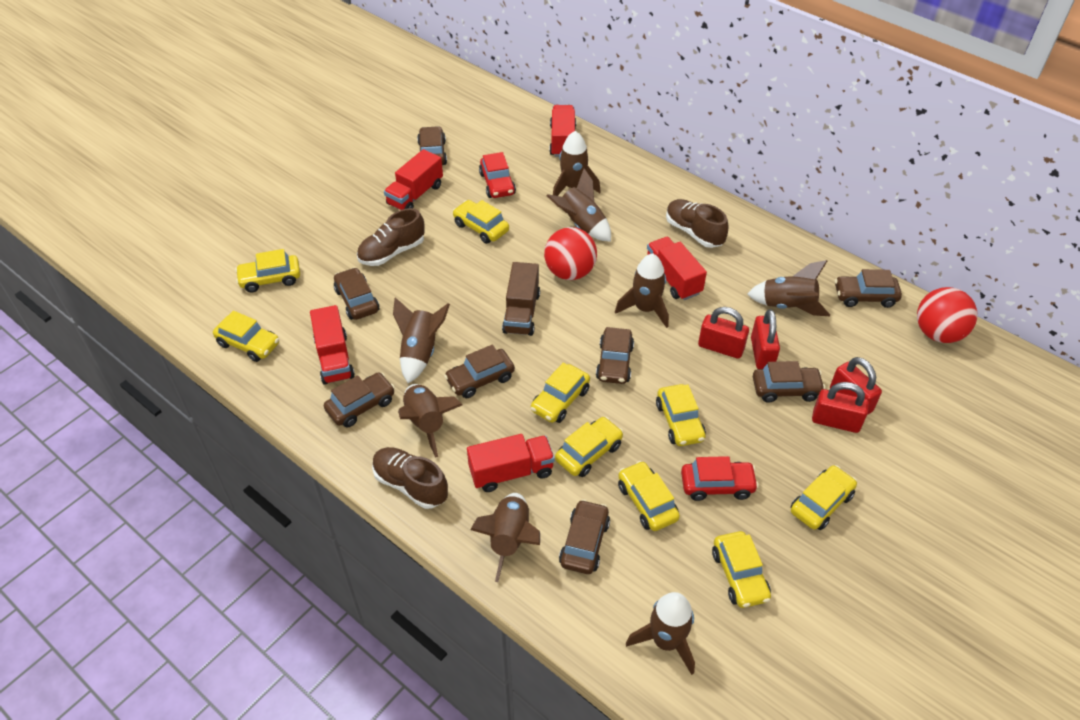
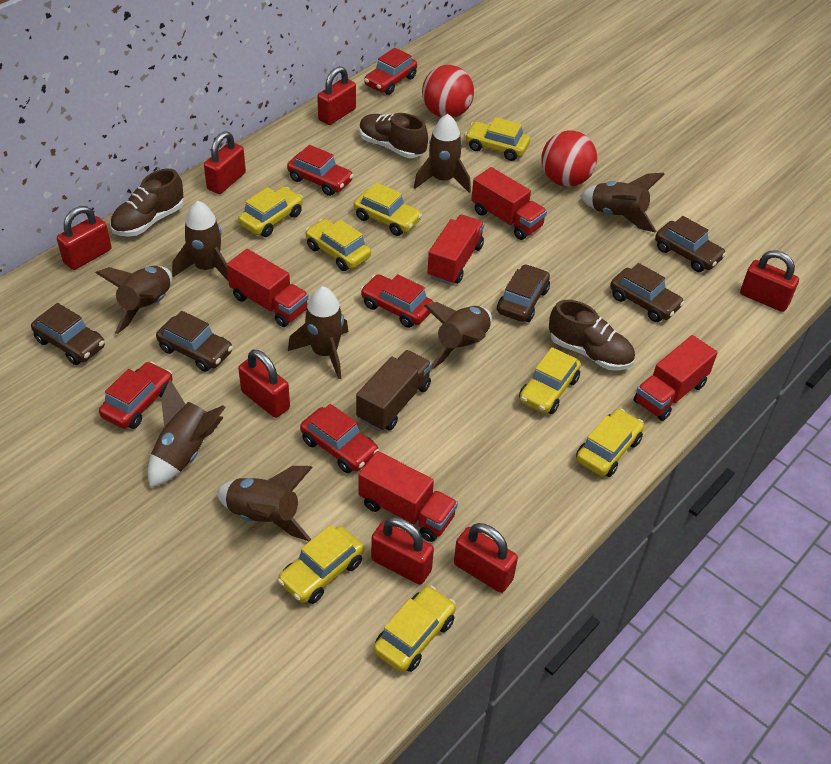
brown car: 8 -> 5
red car: 2 -> 5
red padlock: 4 -> 7
yellow car: 9 -> 8

